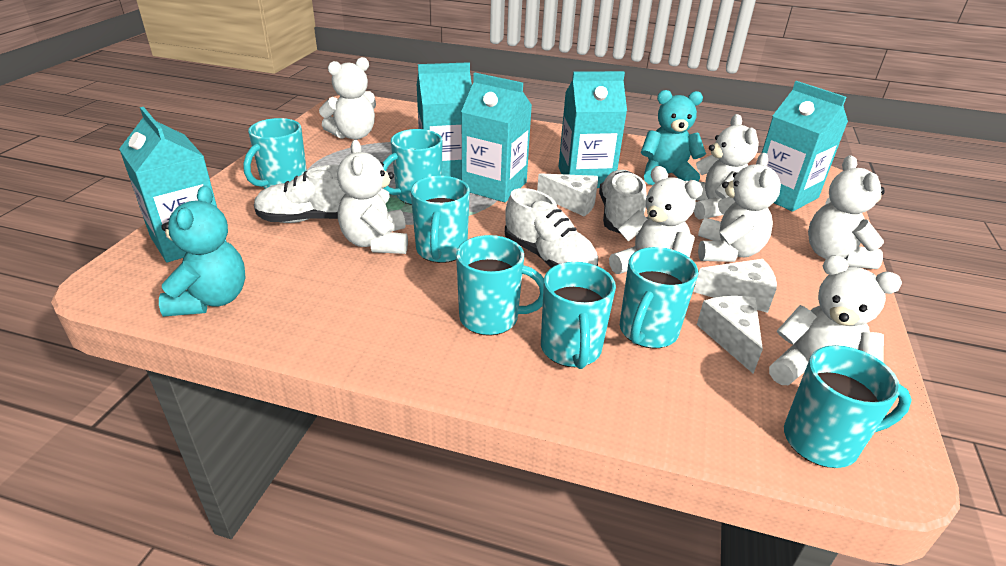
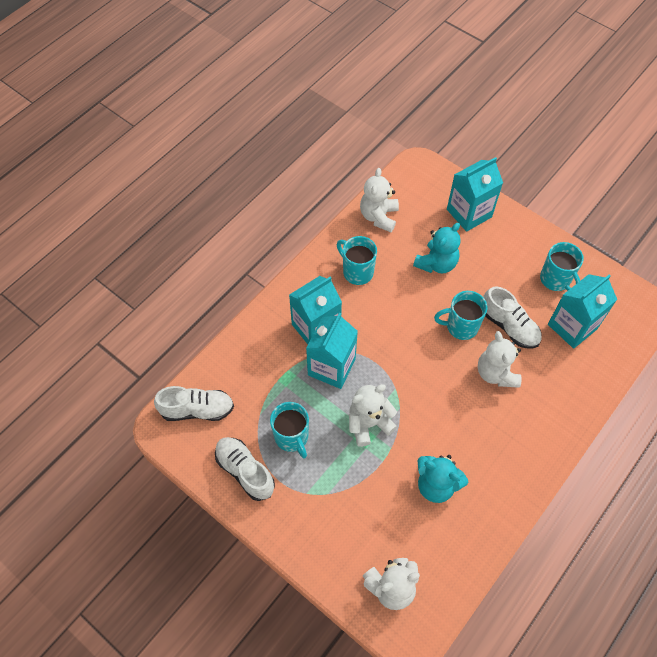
turquoise carton: 5 -> 4
turquoise mug: 7 -> 4
white cheese: 3 -> 0
white teddy bear: 7 -> 4

